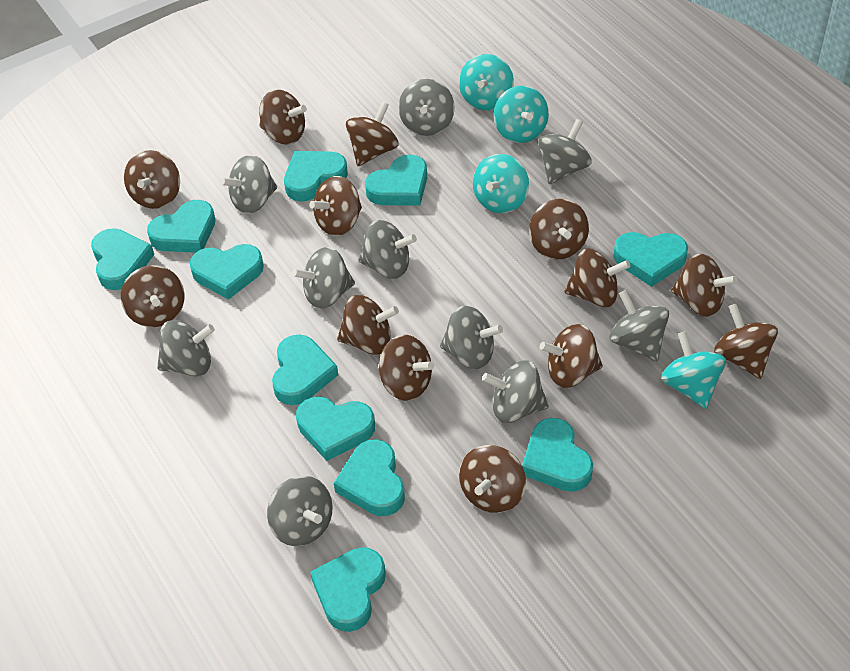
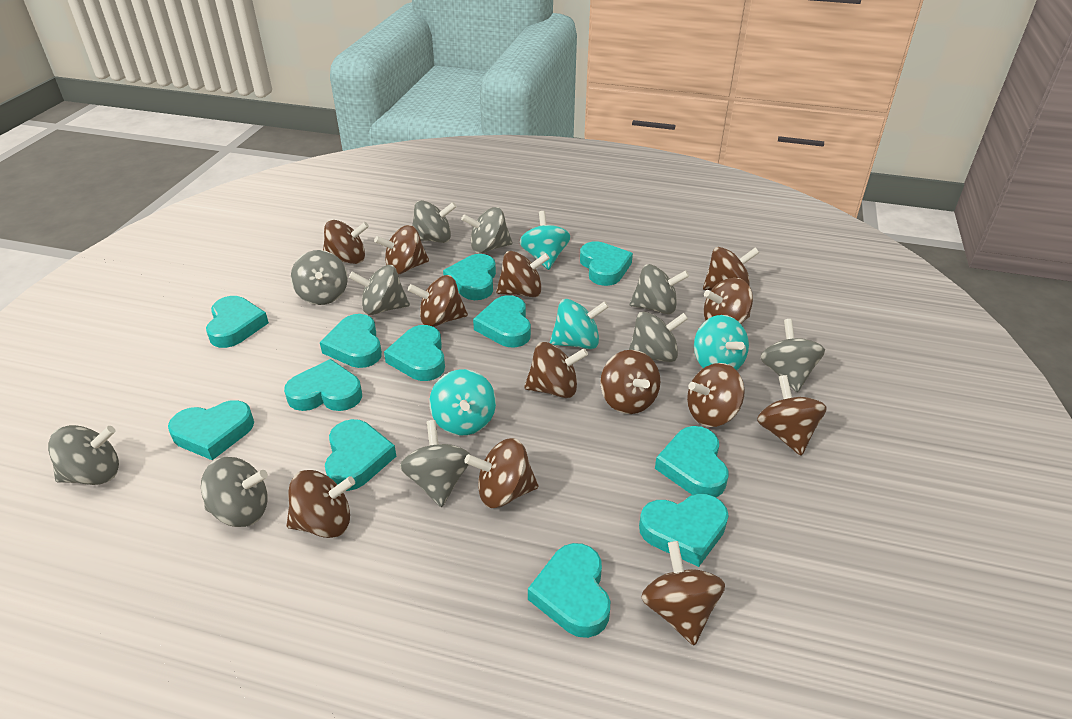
turquoise heart: 11 -> 12

